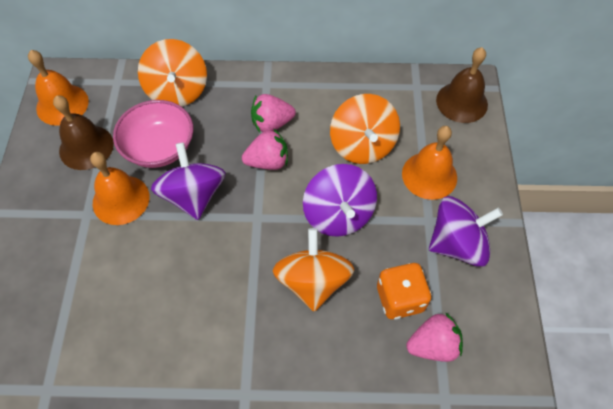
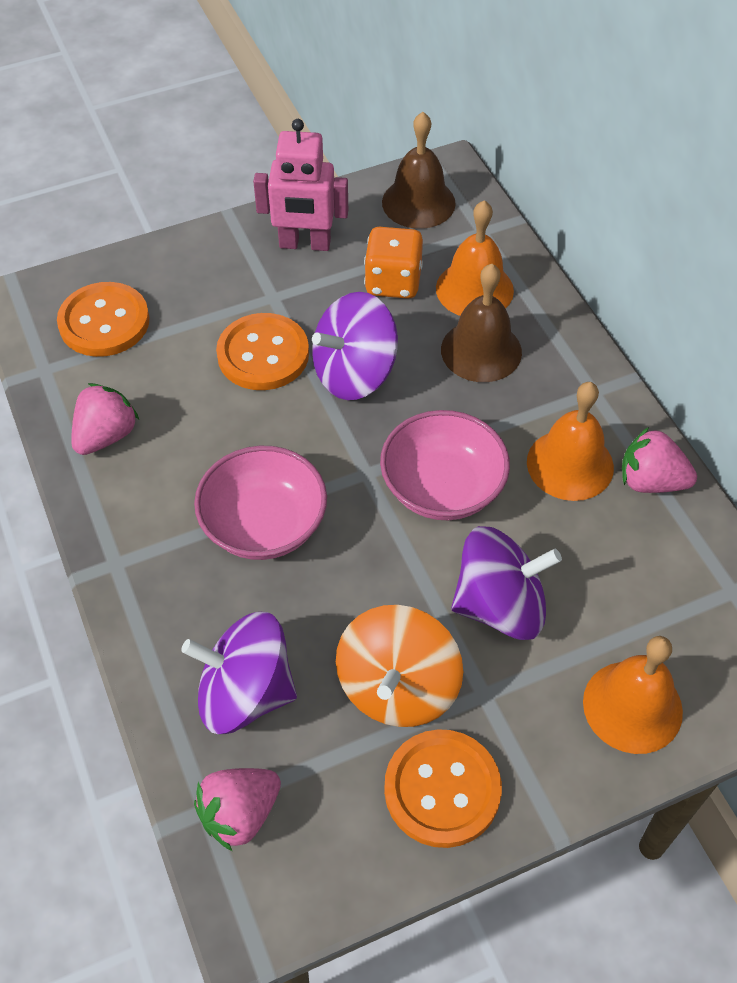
orange button: 0 -> 3
orange spinning top: 3 -> 1
pink bowl: 1 -> 2
pink robot: 0 -> 1

